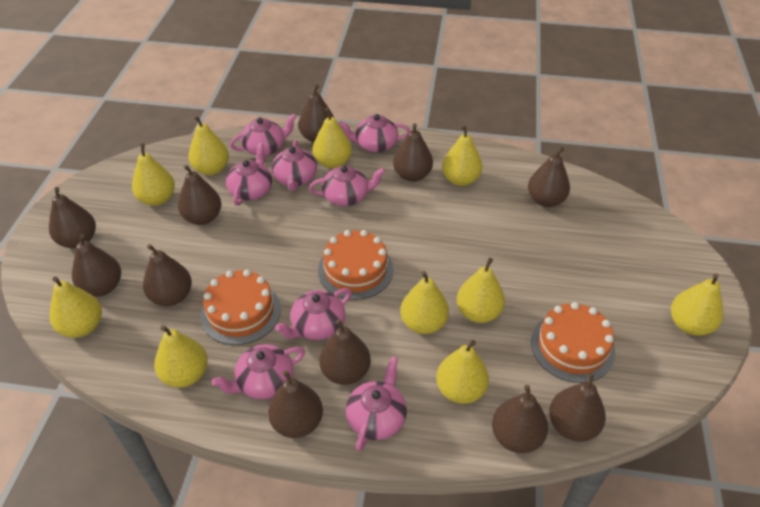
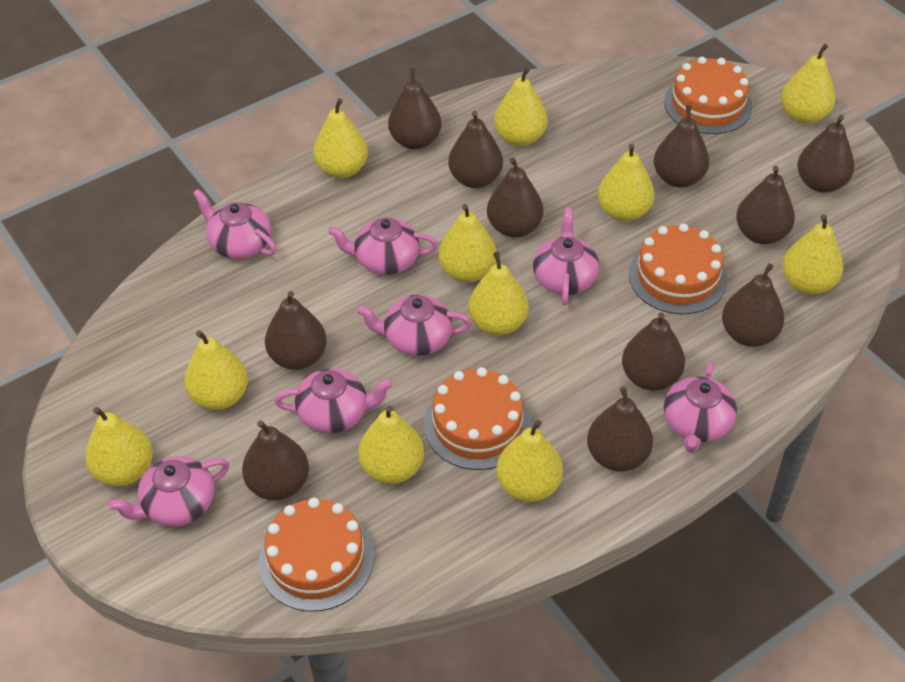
orange cake: 3 -> 4
pink teapot: 8 -> 7
yellow pear: 10 -> 11

